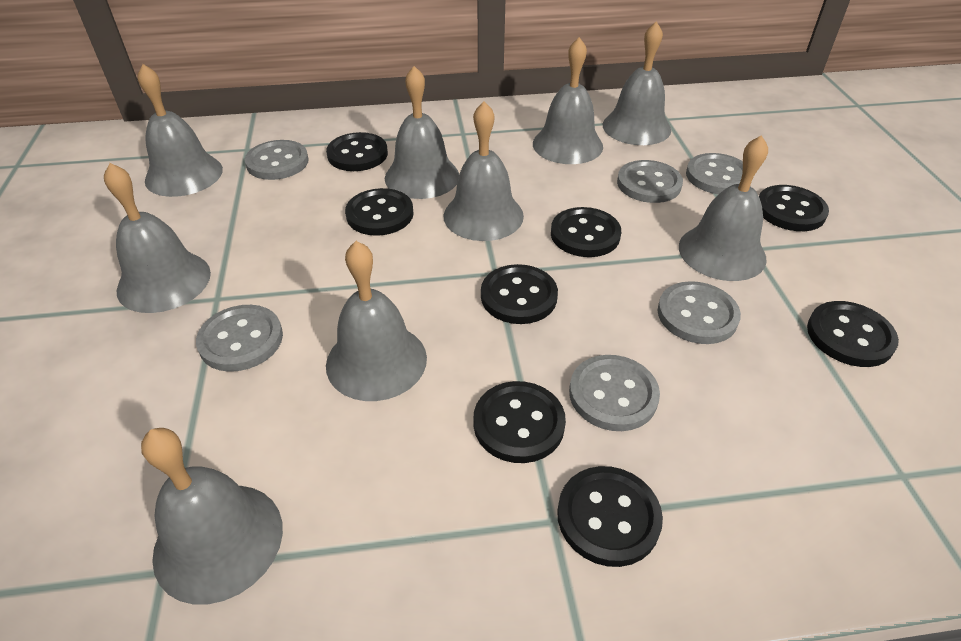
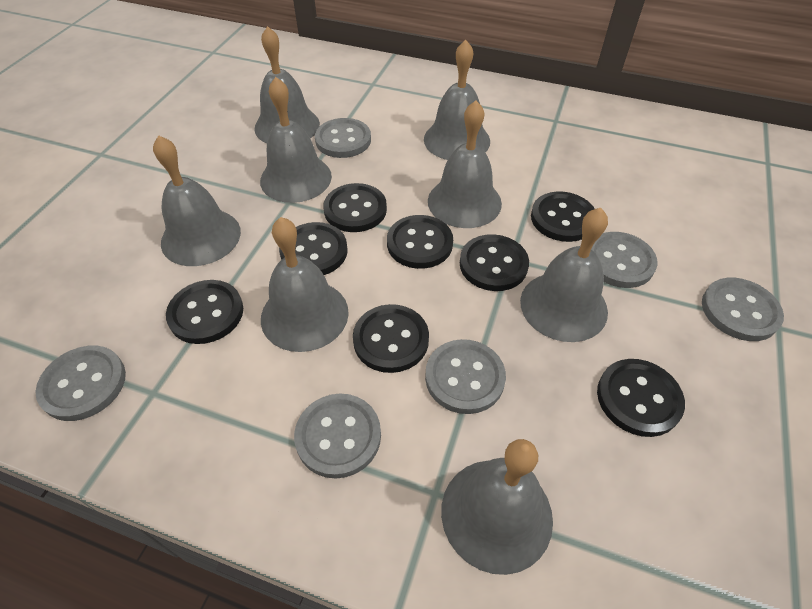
grey bell: 9 -> 8

